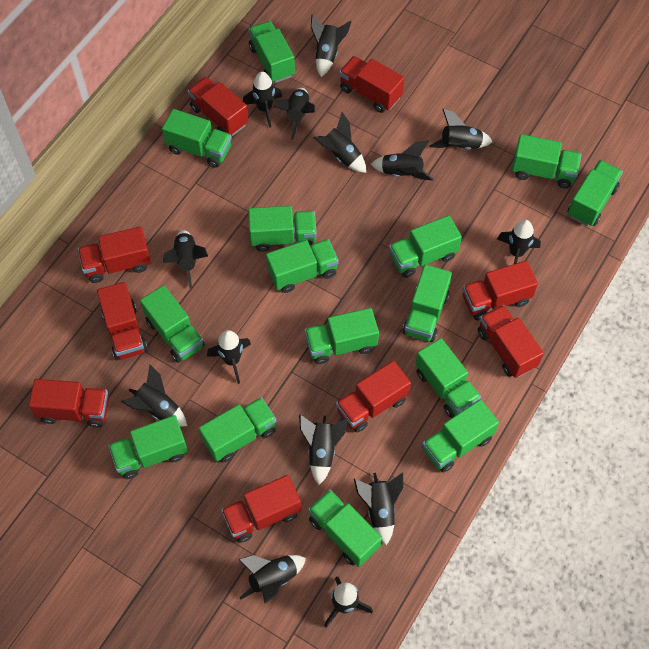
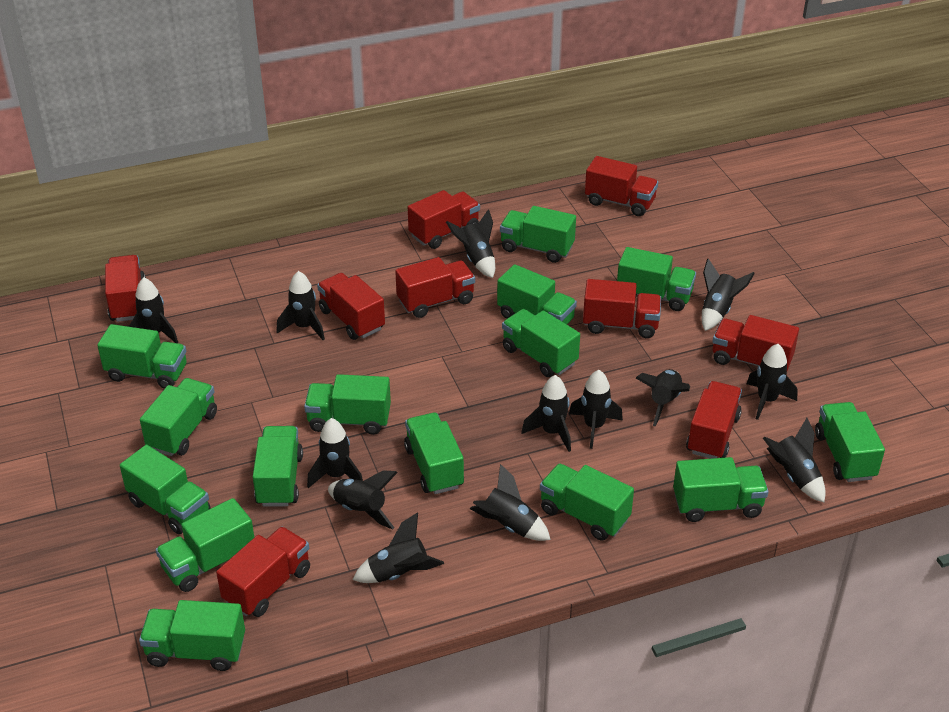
black rocket: 14 -> 13

